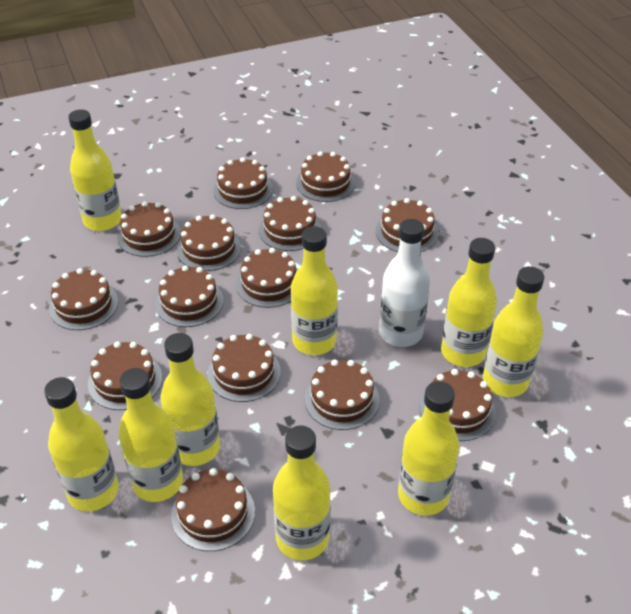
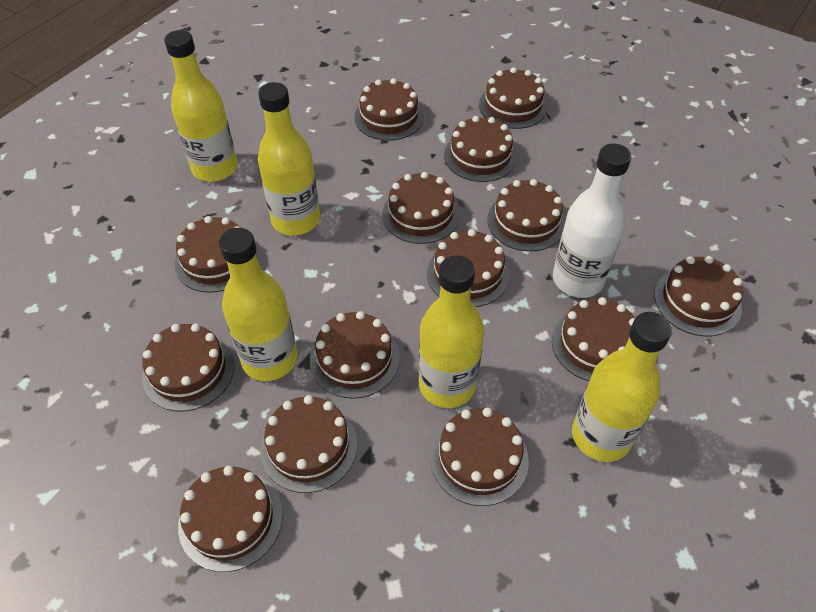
yellow bottle: 9 -> 5

